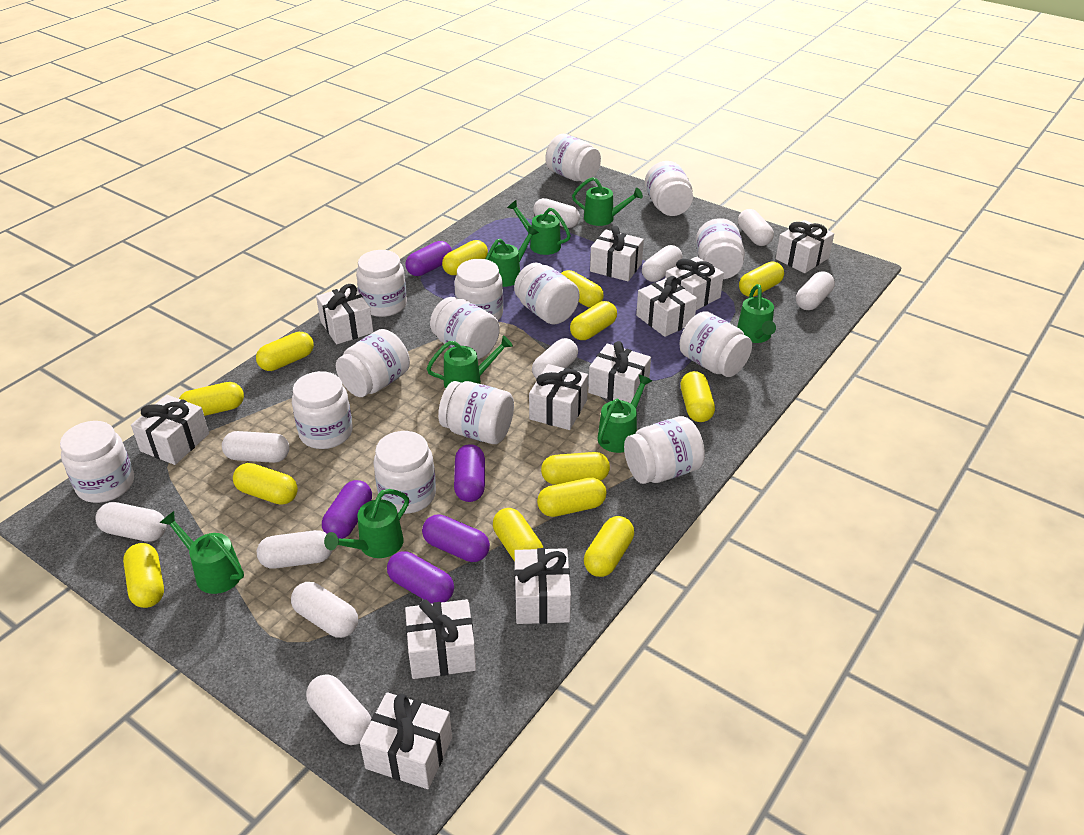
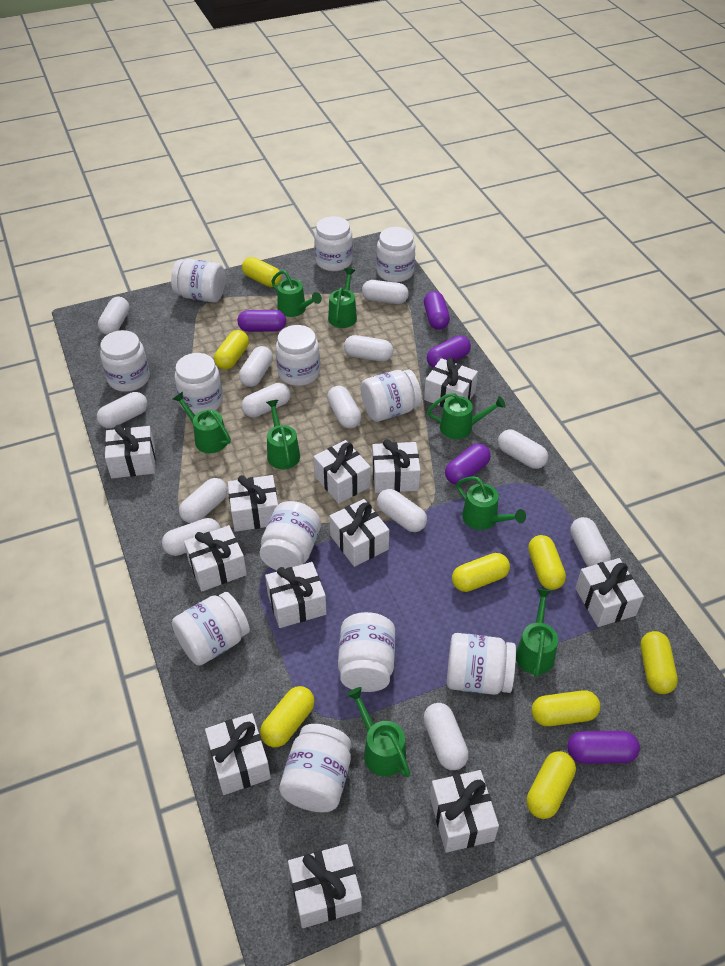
white capsule: 10 -> 13
white gift: 11 -> 12
white jar: 14 -> 12
yellow capsule: 13 -> 8

